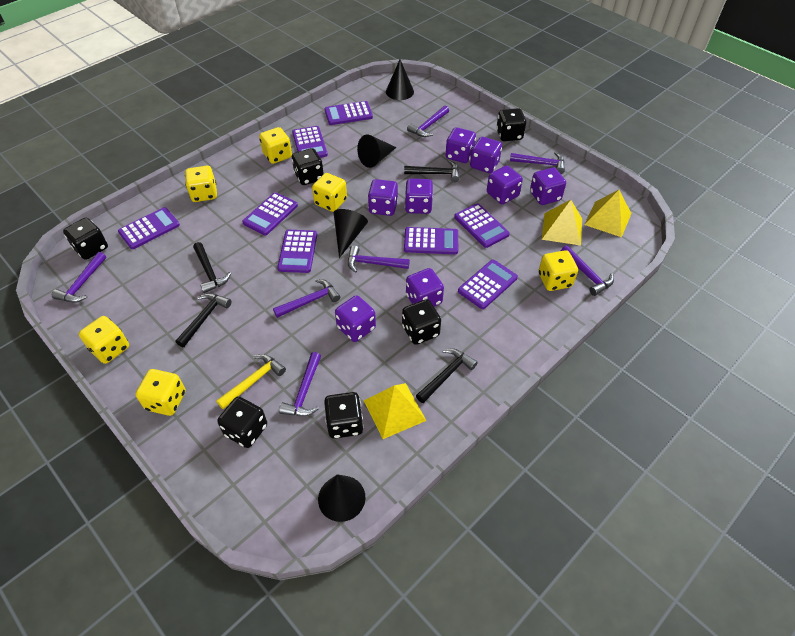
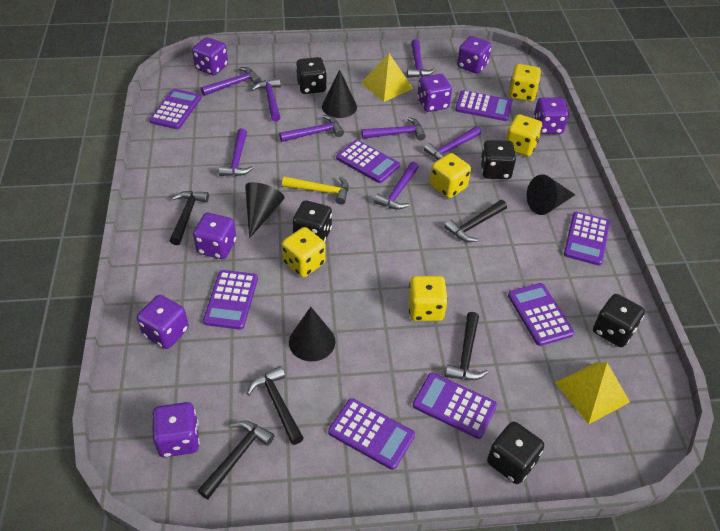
black dice: 6 -> 5
black hammer: 4 -> 5
purple dice: 8 -> 7
purple hammer: 7 -> 8
yellow dice: 6 -> 5
yellow pyramid: 3 -> 2

